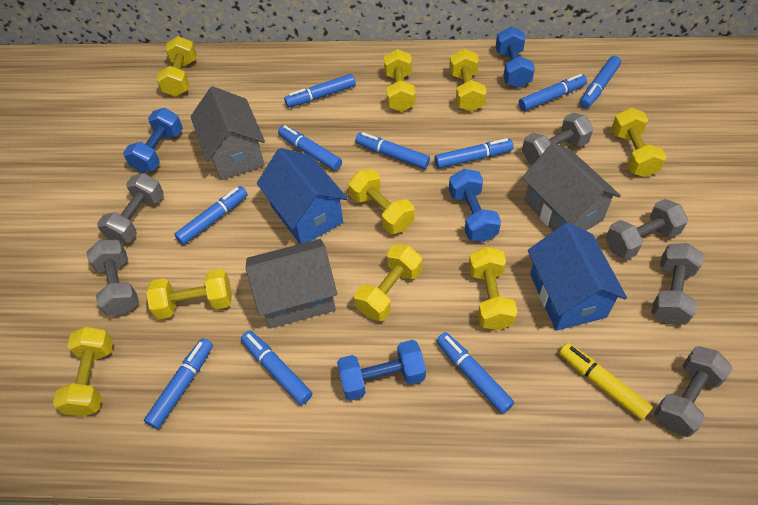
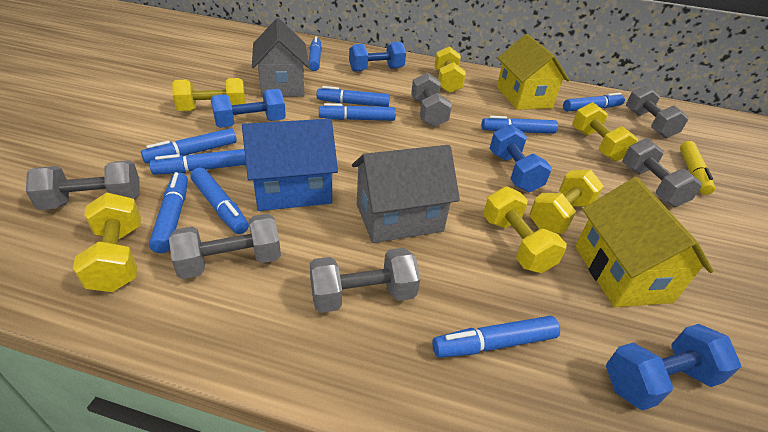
blue house: 2 -> 1
grey house: 3 -> 2
yellow dumbbell: 9 -> 6
yellow house: 0 -> 2

